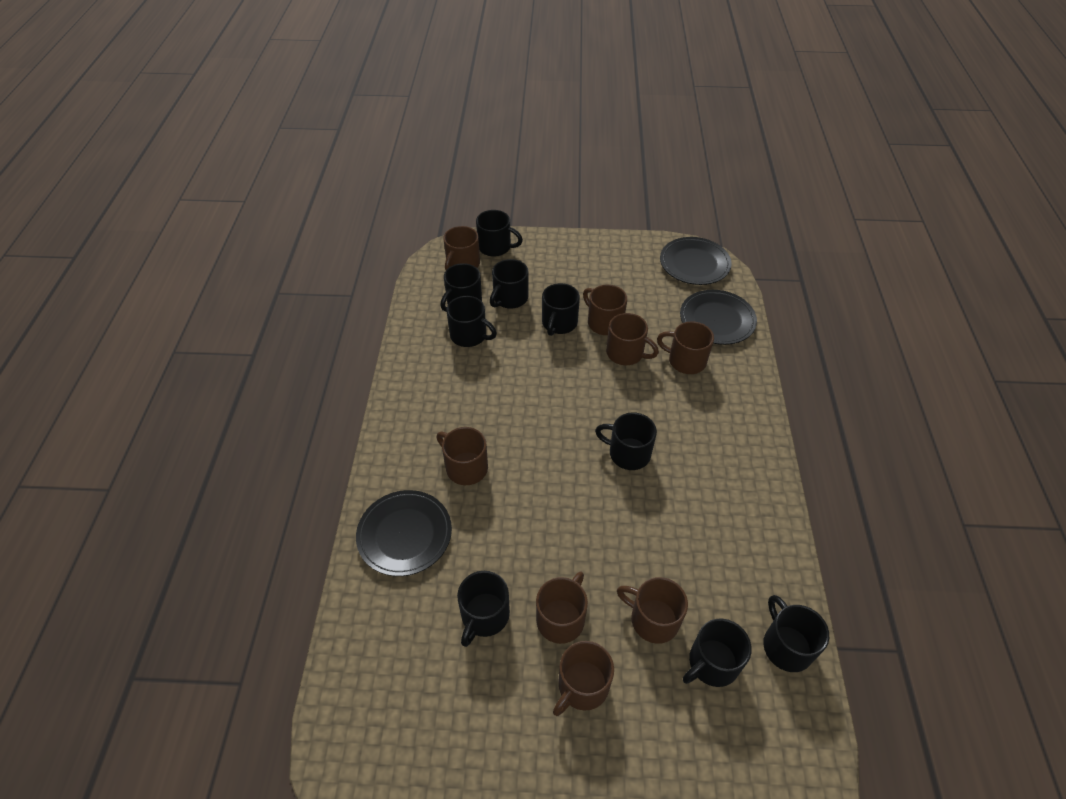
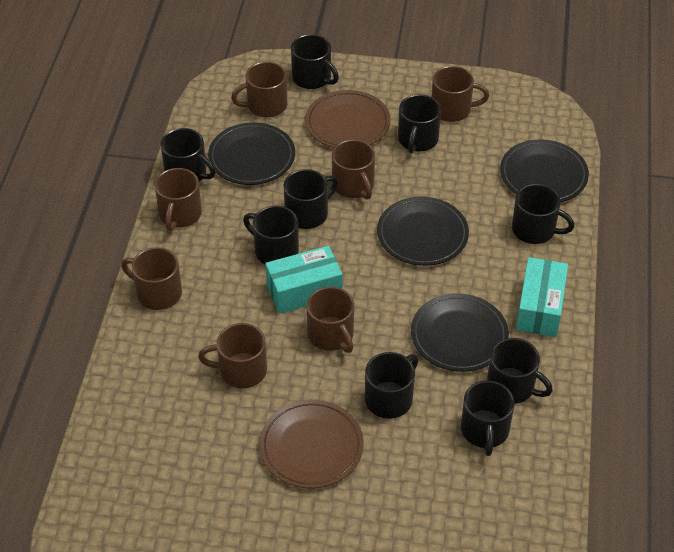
black plate: 3 -> 4
brown mug: 8 -> 7
brown plate: 0 -> 2
turquoise box: 0 -> 2

